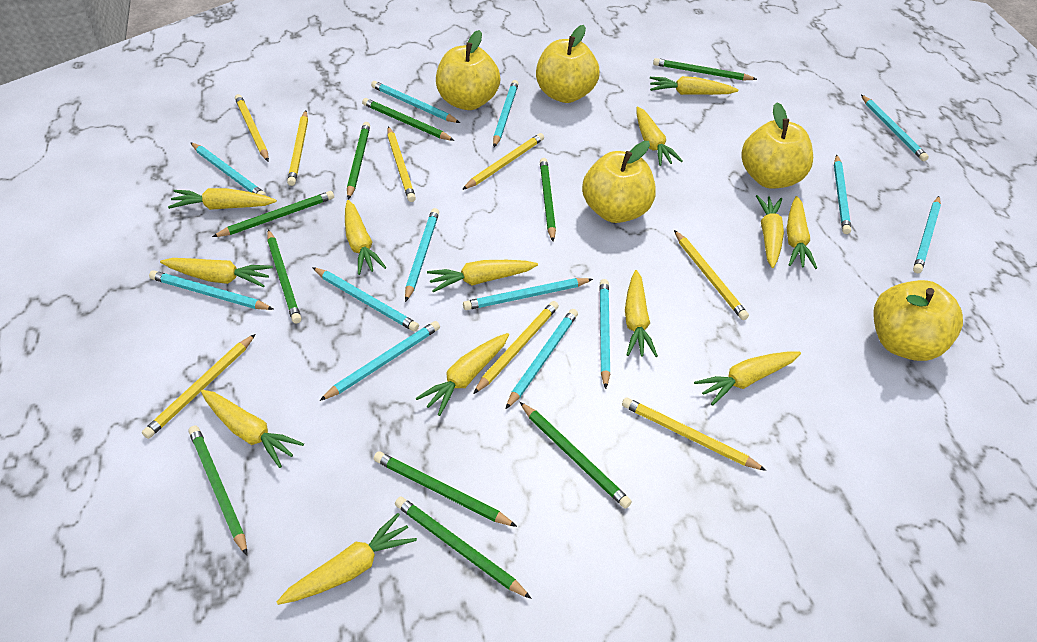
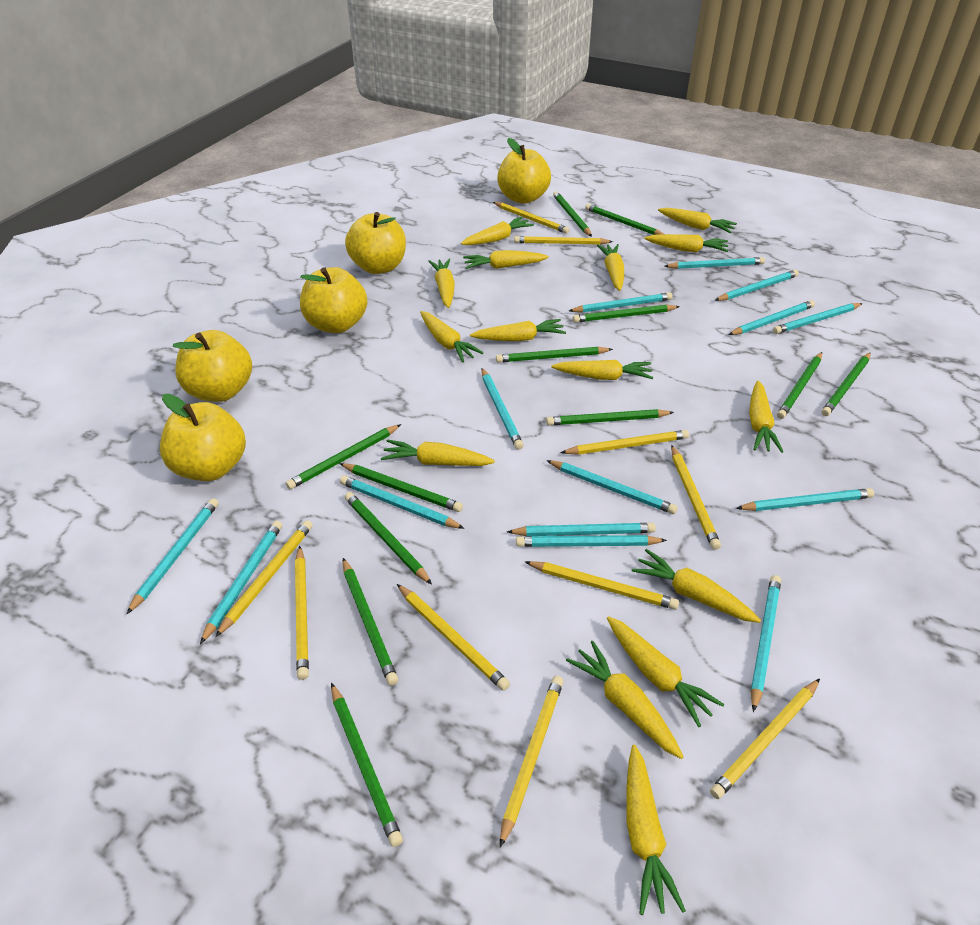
green pencil: 10 -> 12
turquoise pencil: 13 -> 14
yellow carrot: 13 -> 15
yellow pencil: 8 -> 10

